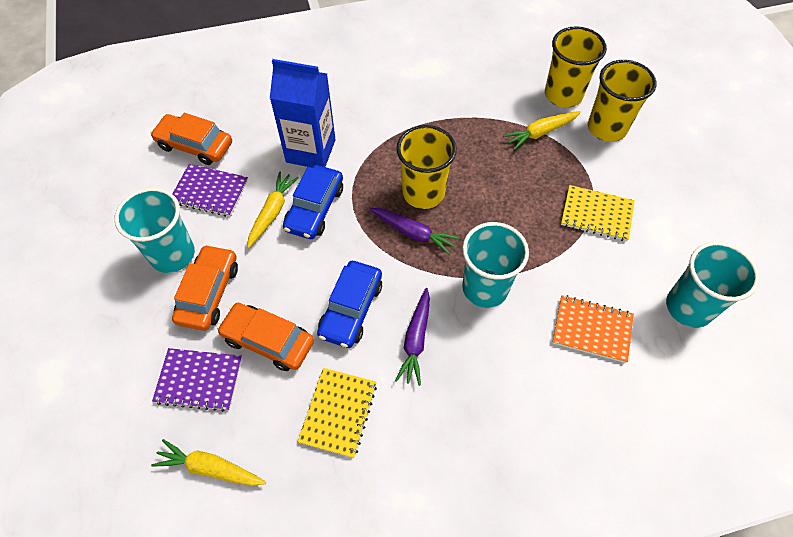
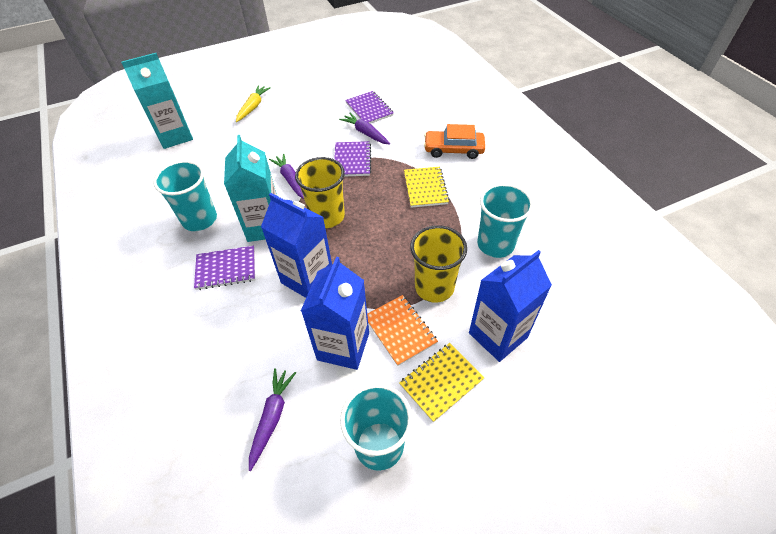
blue car: 2 -> 0
blue carton: 1 -> 3
orange car: 3 -> 1
purple carrot: 2 -> 3
purple notebook: 2 -> 3
turquoise carton: 0 -> 2
yellow carrot: 3 -> 1
yellow cup: 3 -> 2

